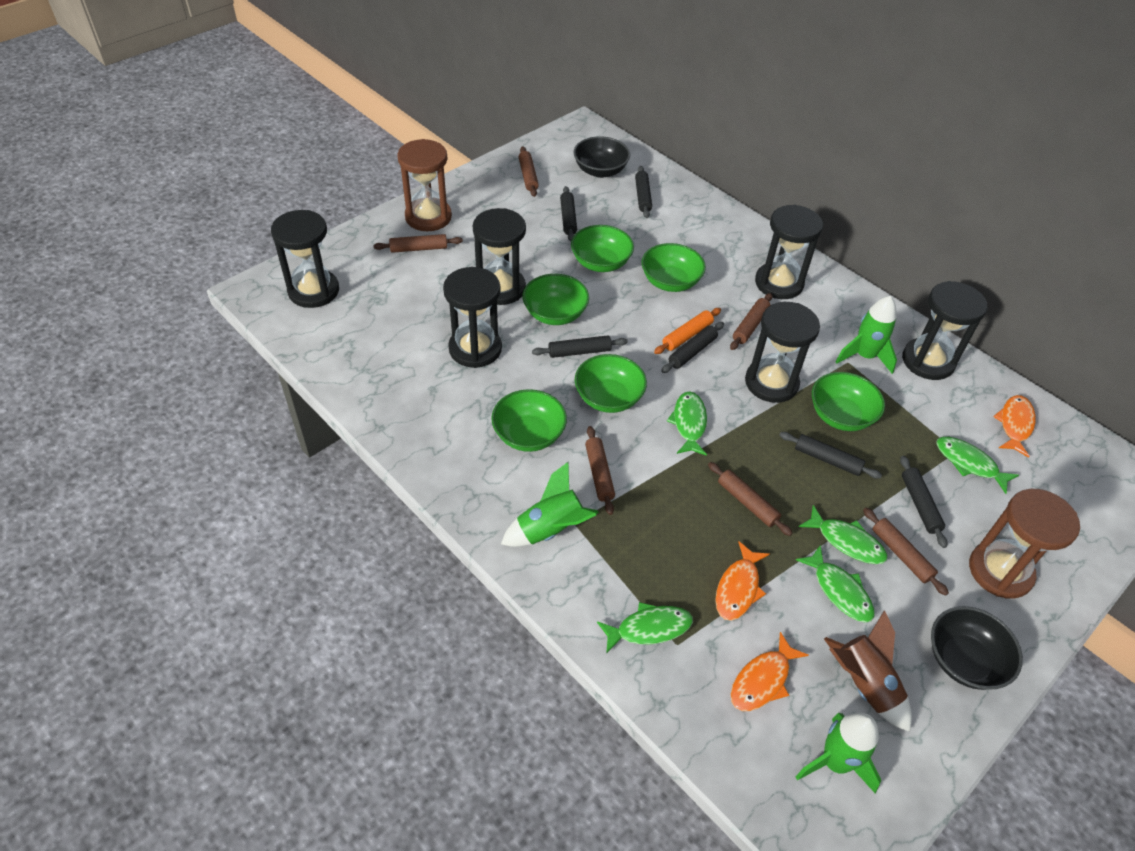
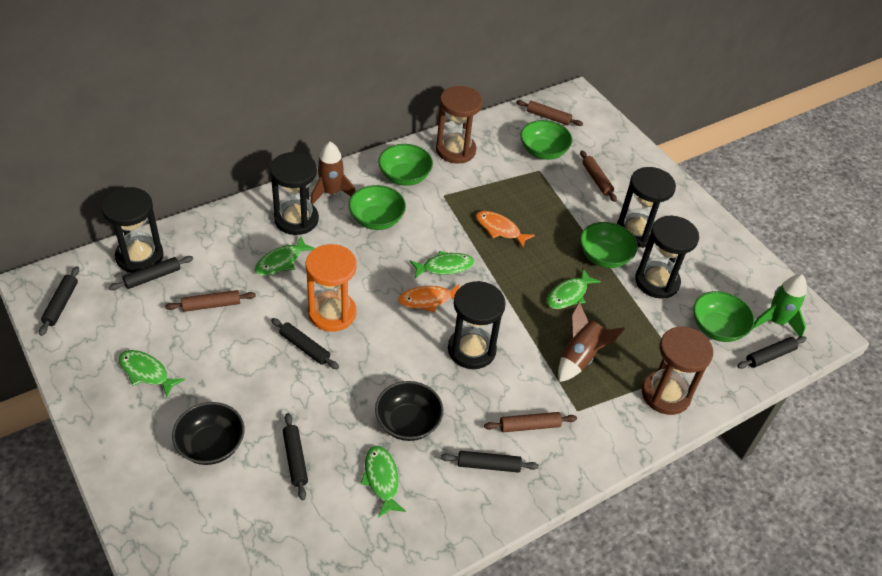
black hourglass: 6 -> 5
brown rocket: 1 -> 2
brown rolling pin: 6 -> 4
green bowl: 6 -> 5
green rocket: 3 -> 1
orange fish: 3 -> 2
orange hourglass: 0 -> 1
orange rolling pin: 1 -> 0

